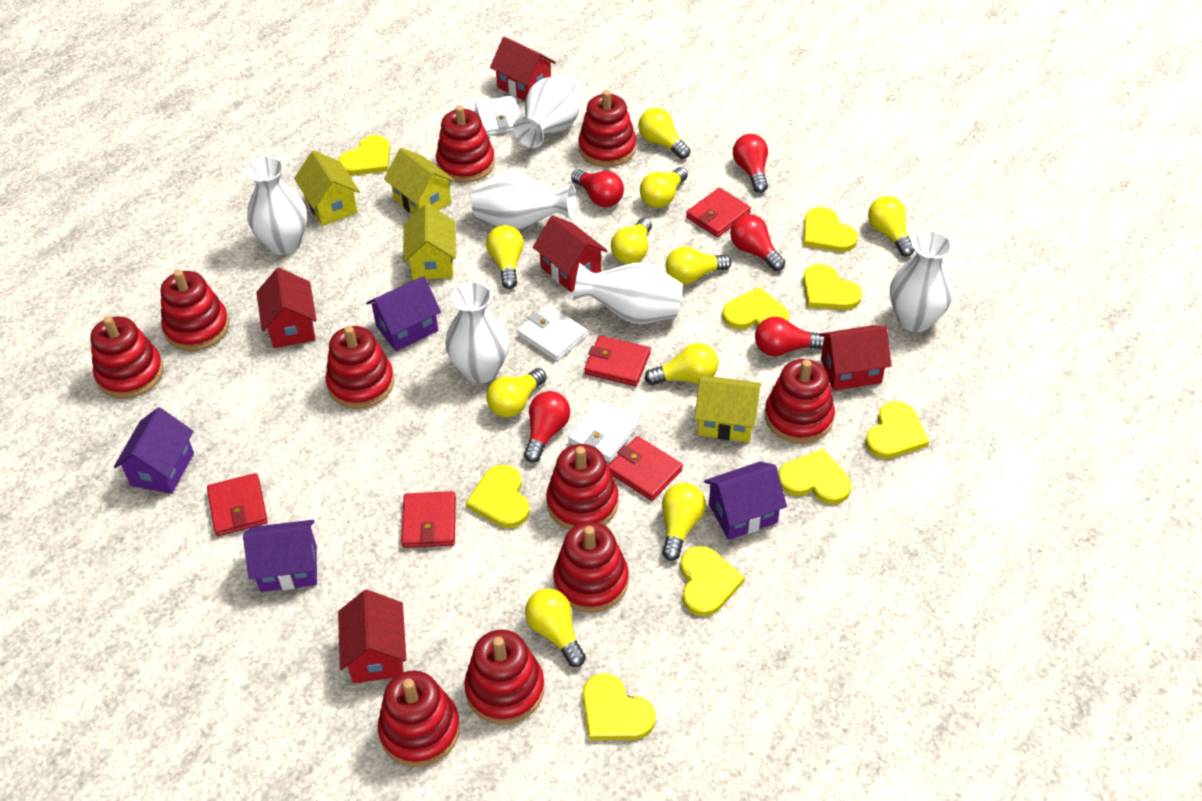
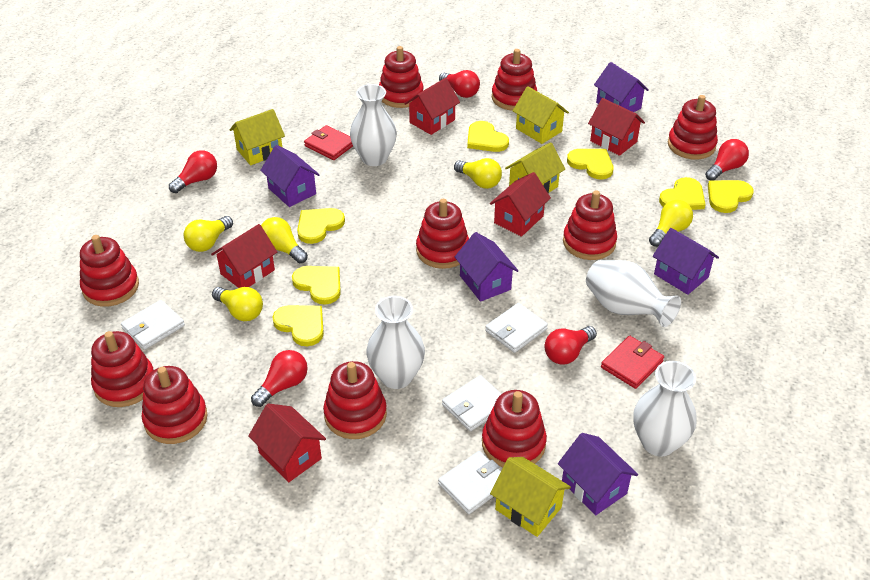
purple house: 4 -> 5
red wallet: 5 -> 2
white vase: 6 -> 4
white wallet: 3 -> 4
yellow heart: 9 -> 7
yellow light bulb: 10 -> 5

